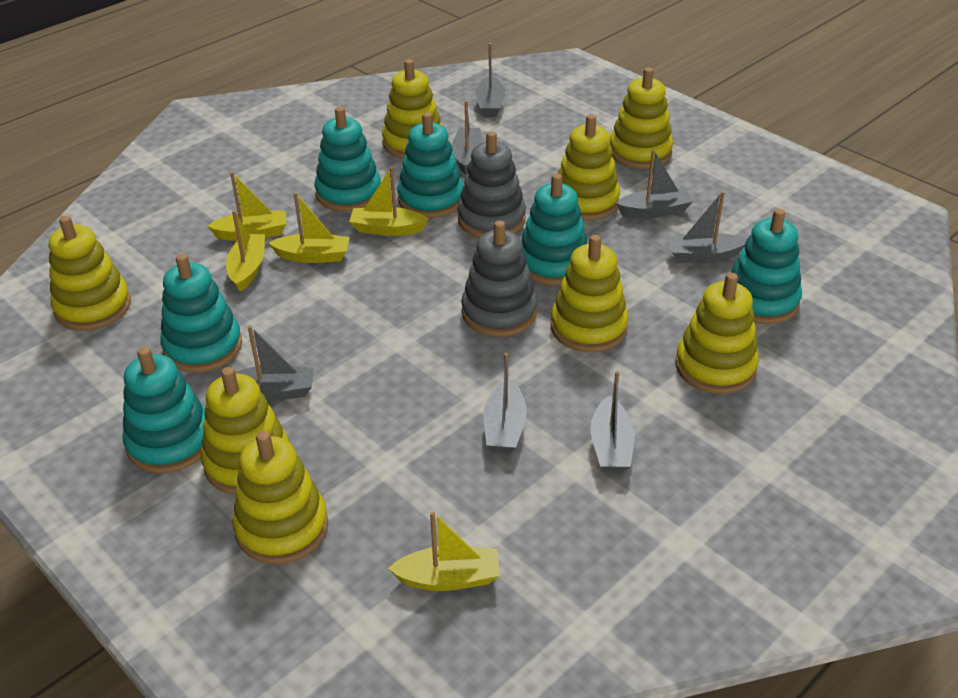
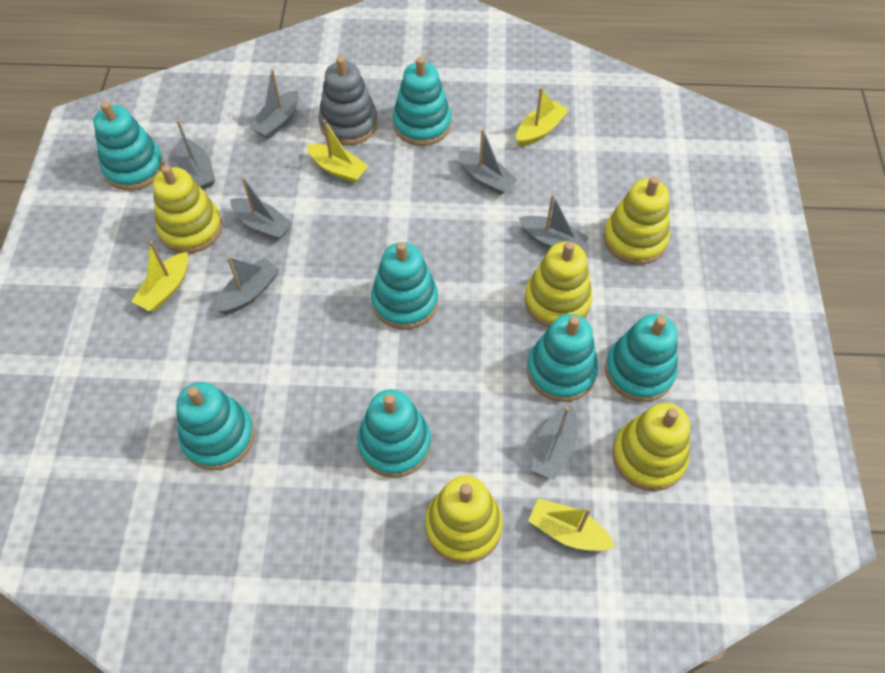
grey stacking toy: 2 -> 1
turquoise stacking toy: 6 -> 7
yellow boat: 5 -> 4
yellow stacking toy: 8 -> 5

